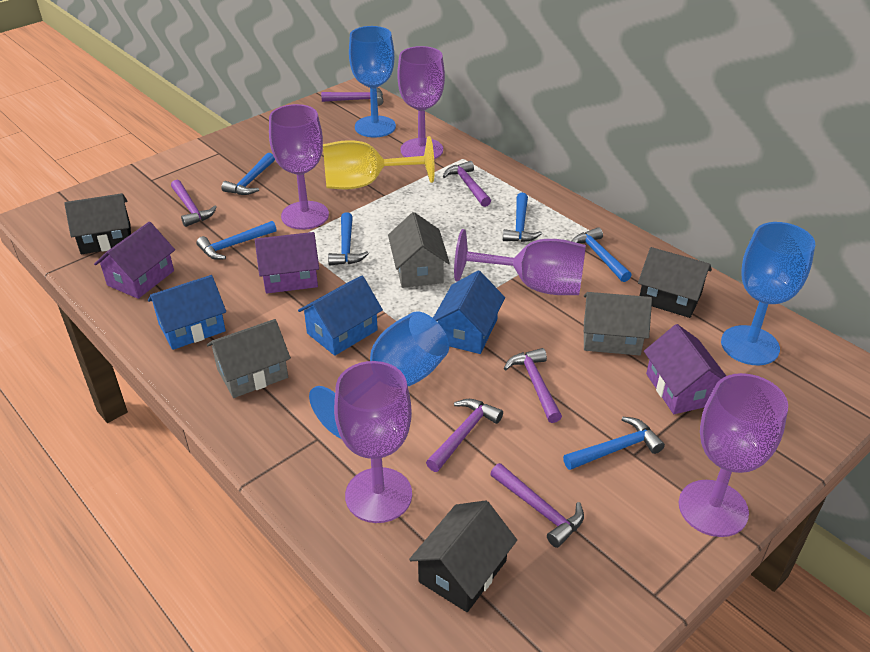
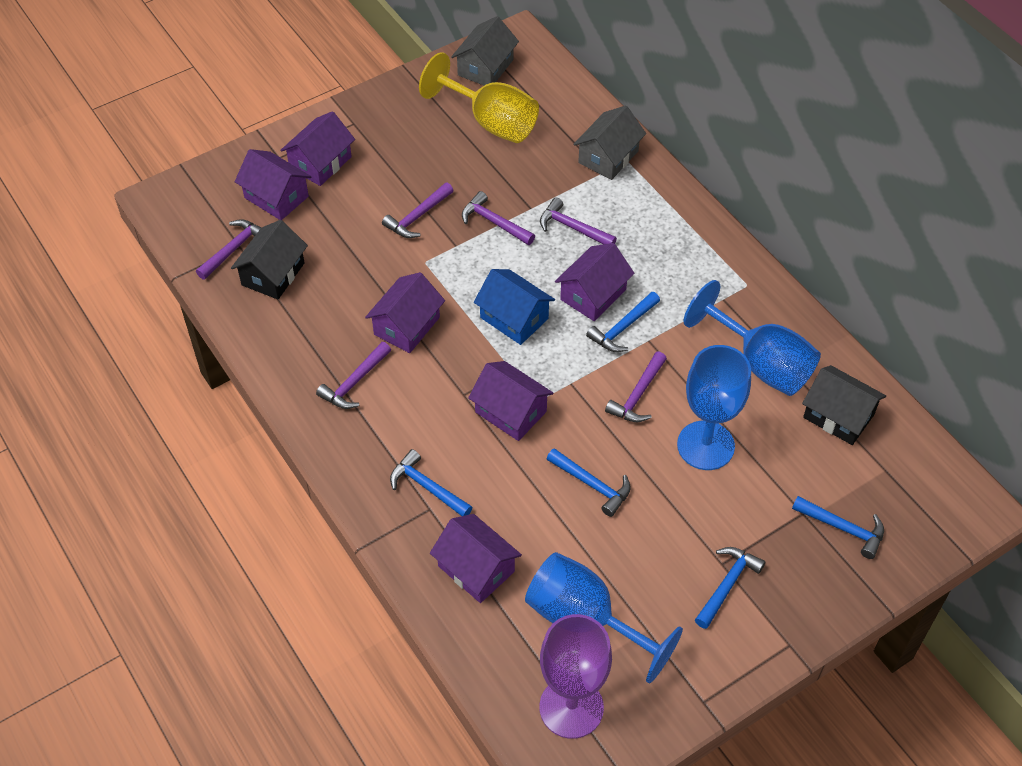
black house: 3 -> 2
blue hammer: 6 -> 5
blue house: 3 -> 1
grey house: 3 -> 2
purple goblet: 5 -> 1
purple house: 3 -> 6

